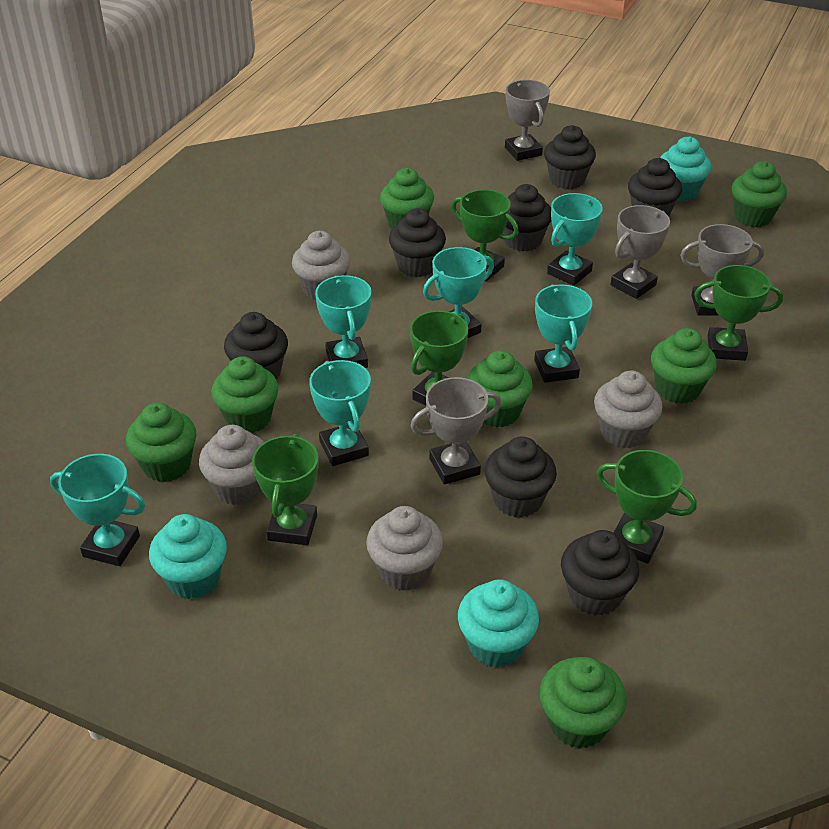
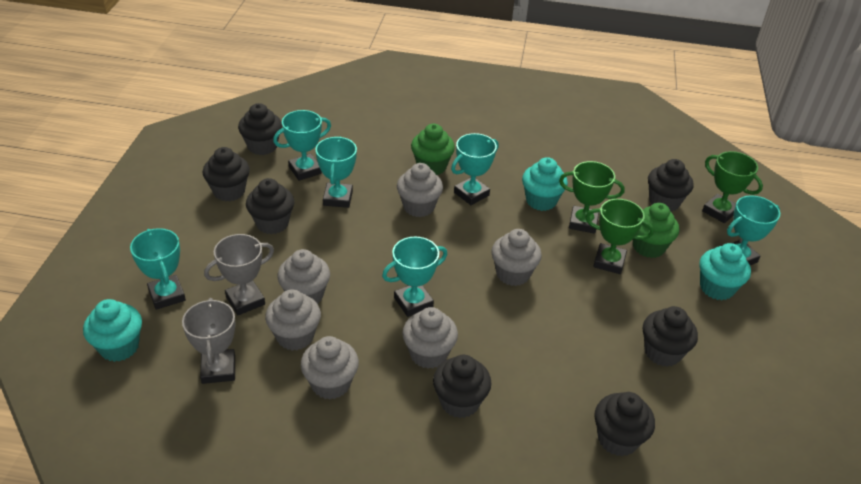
green cupcake: 7 -> 2
green trophy: 5 -> 3
grey cupcake: 4 -> 6
grey trophy: 4 -> 2

